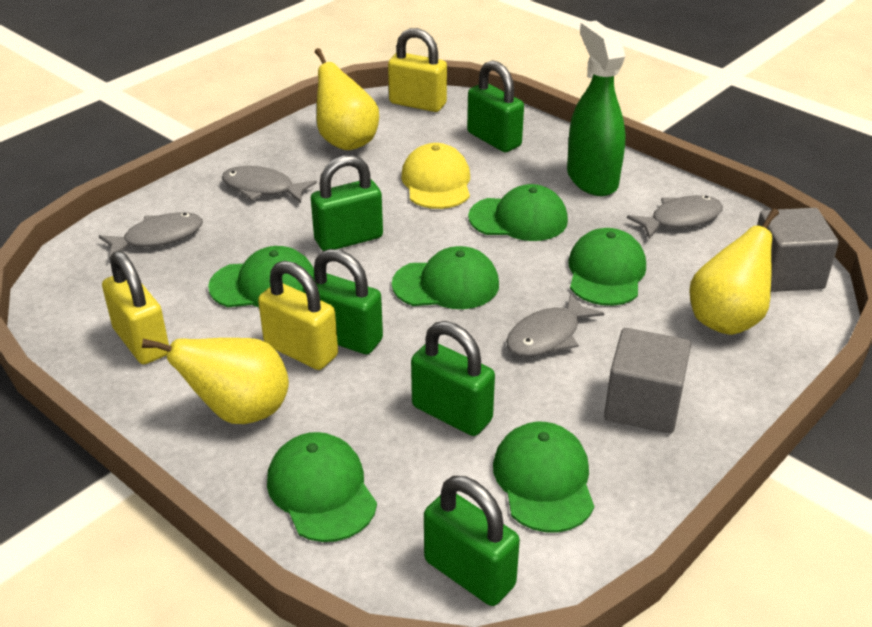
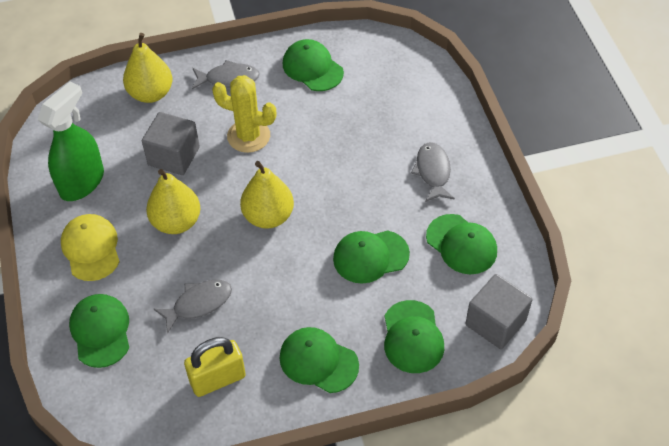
green padlock: 5 -> 0
grey fish: 4 -> 3
yellow cactus: 0 -> 1
yellow padlock: 3 -> 1

